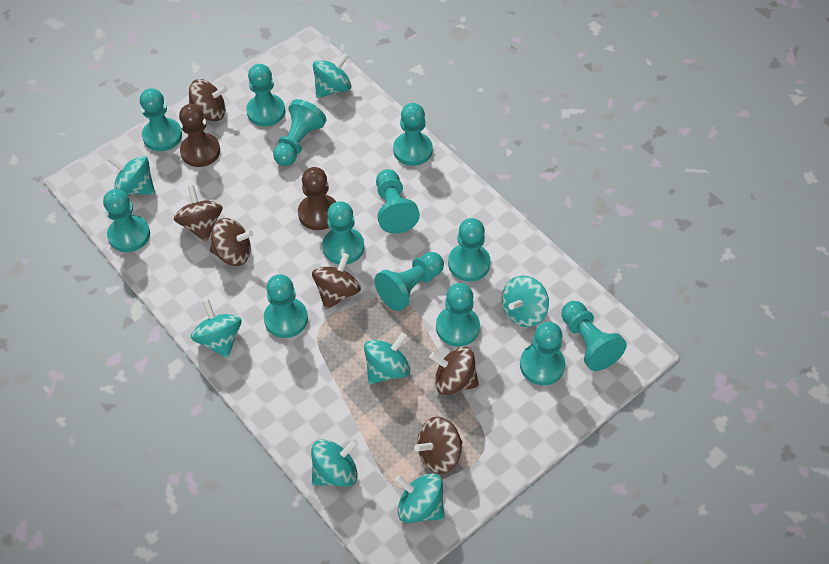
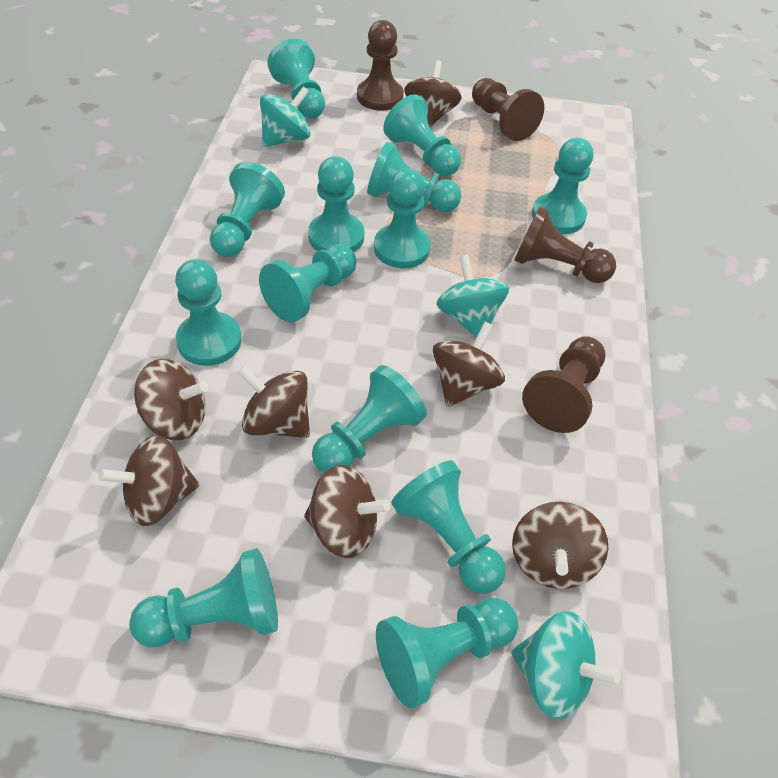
brown pawn: 2 -> 4
brown spinning top: 6 -> 7
turquoise spinning top: 7 -> 3

